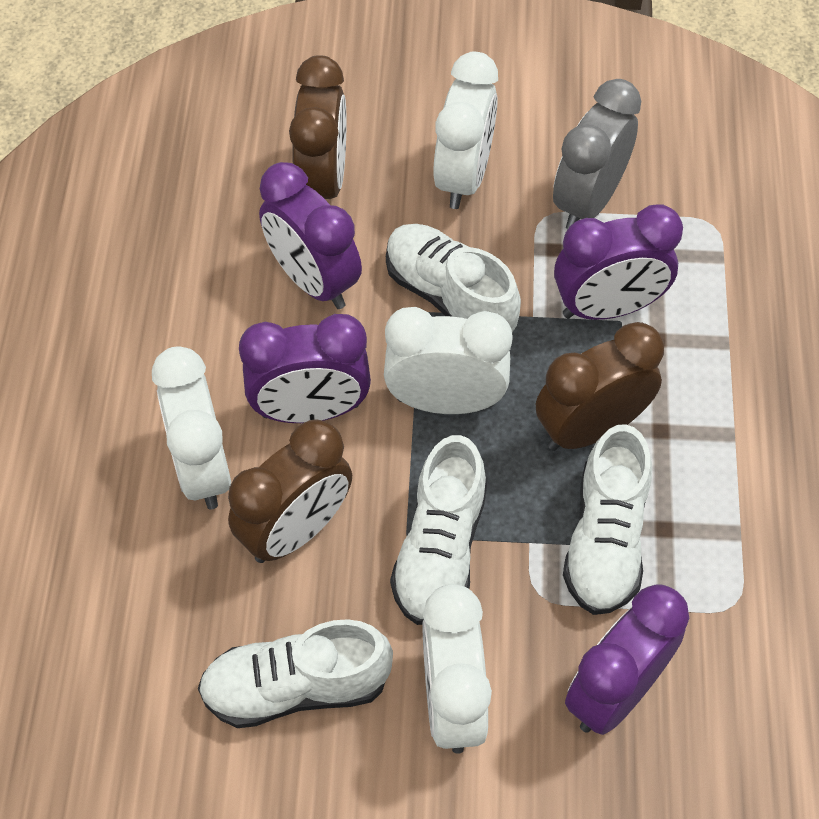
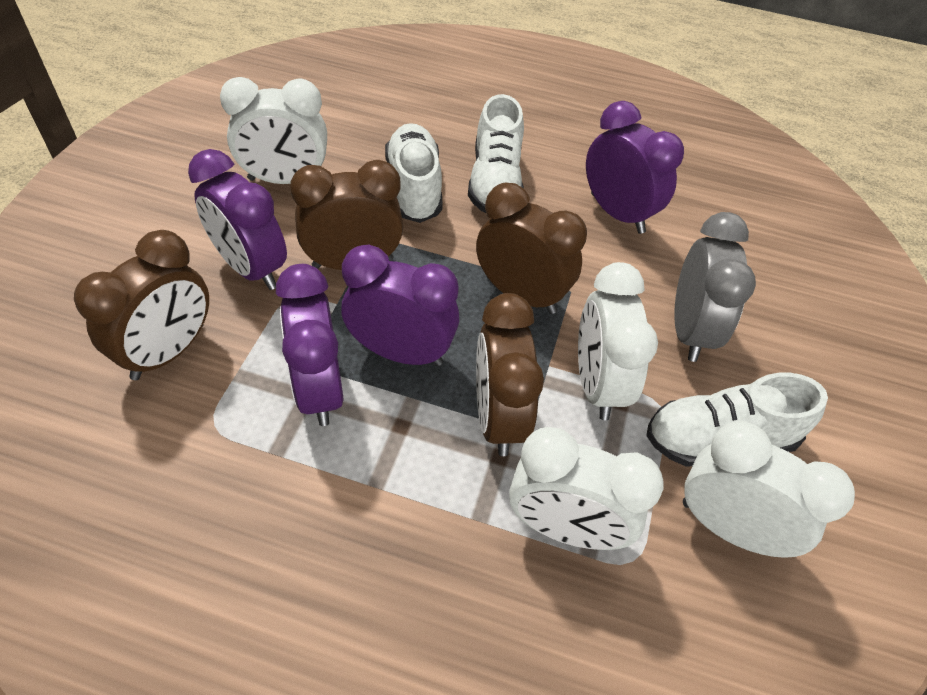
brown clock: 3 -> 4
white shoe: 4 -> 3

